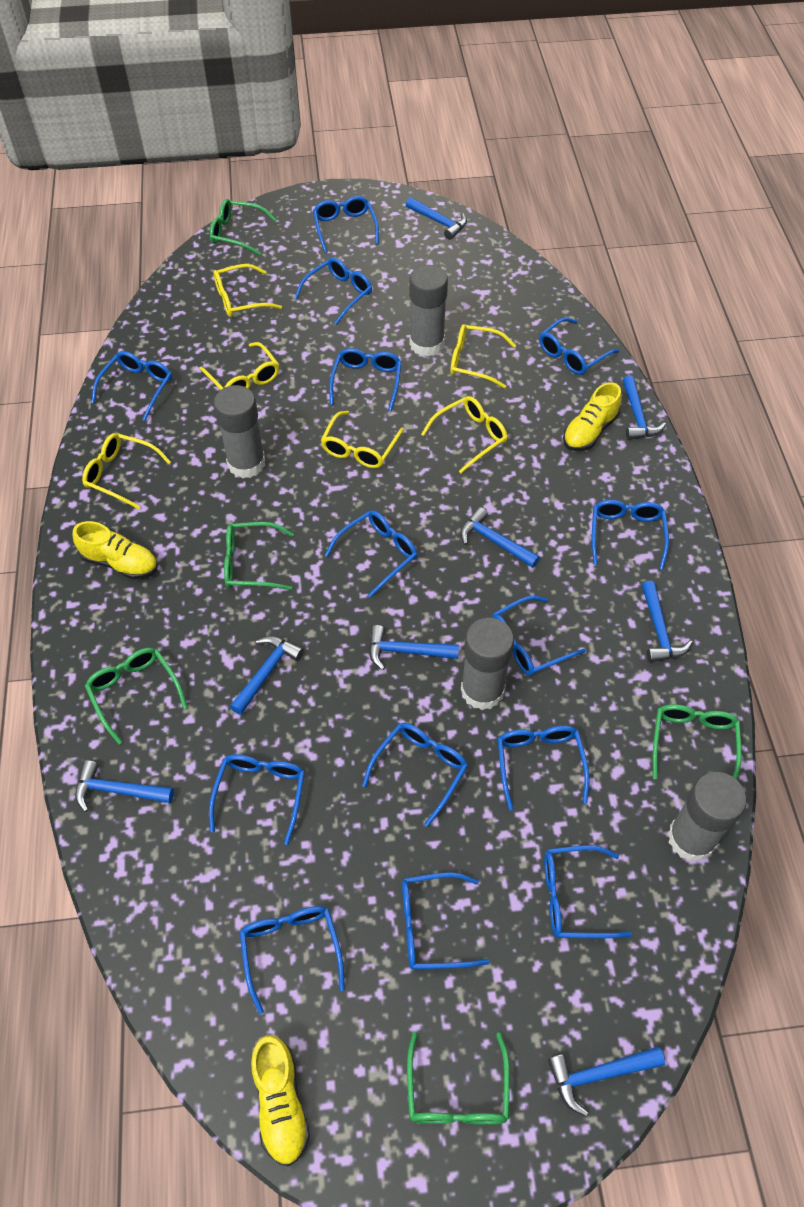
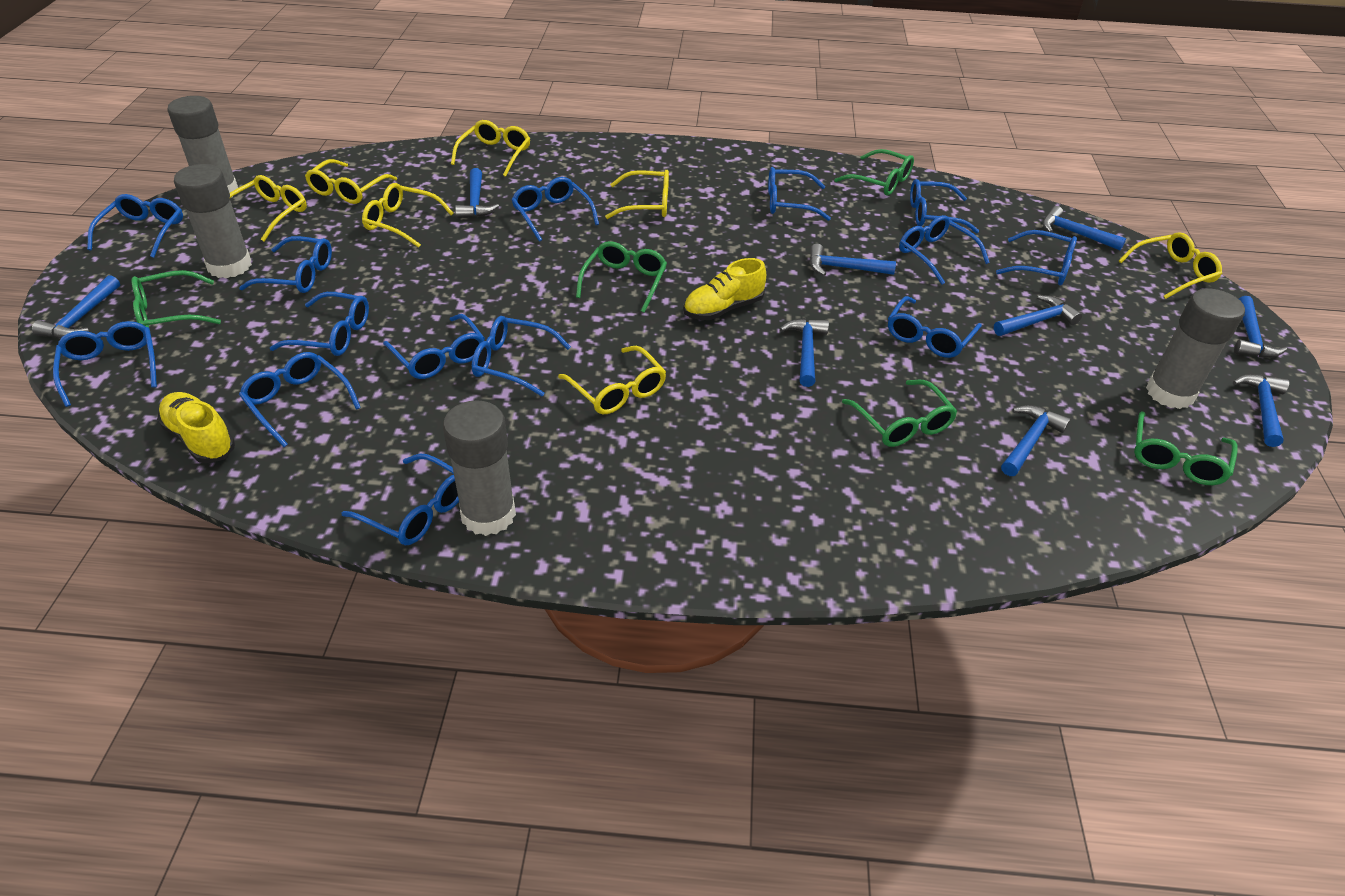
blue hammer: 8 -> 9
yellow glasses: 6 -> 7
yellow shoe: 3 -> 2

